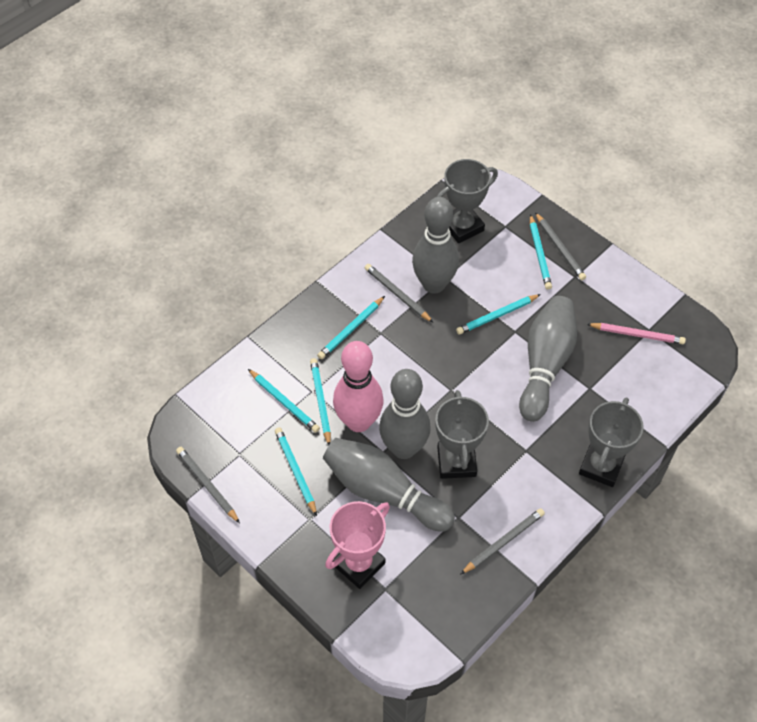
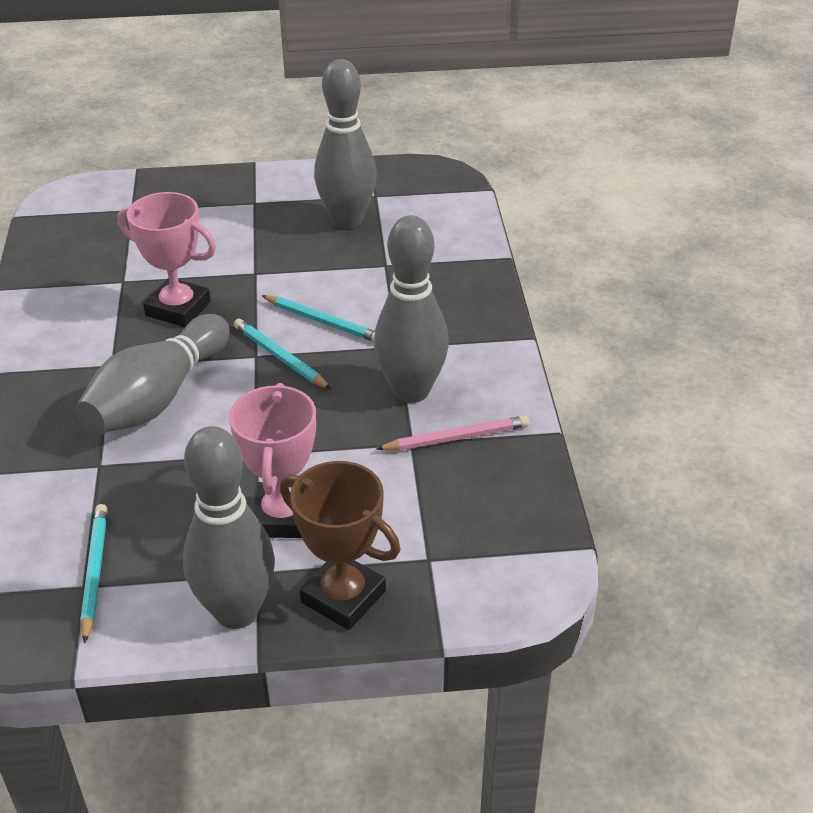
brown trophy: 0 -> 1
grey pencil: 4 -> 0
grey trophy: 3 -> 0
pink bowling pin: 1 -> 0
pink trophy: 1 -> 2
turquoise pencil: 6 -> 3

